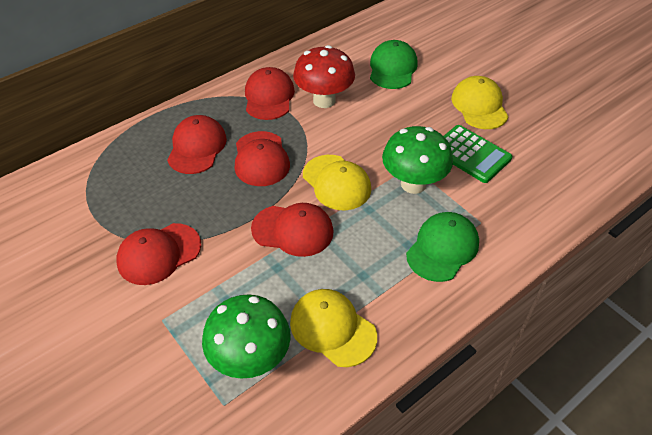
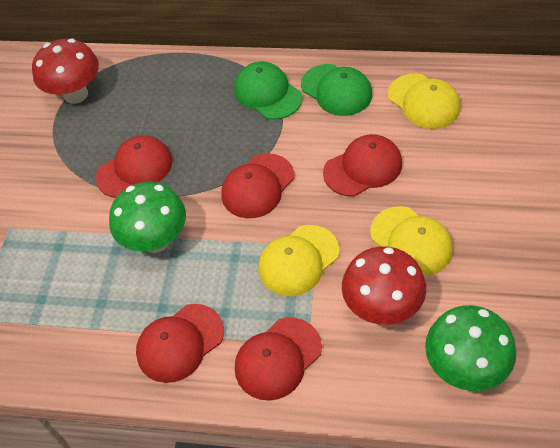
green calculator: 1 -> 0
red mushroom: 1 -> 2

